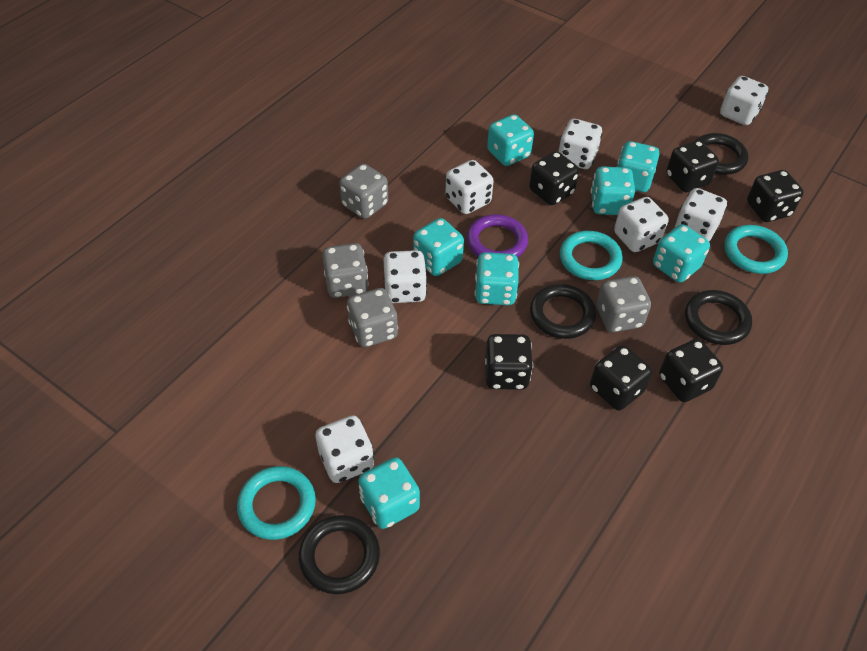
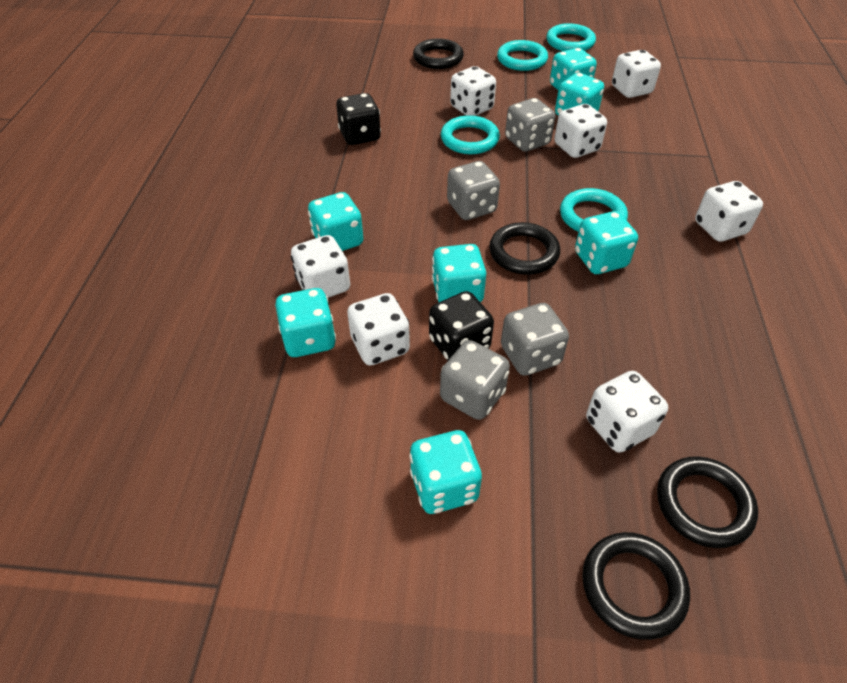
black dice: 6 -> 2
purple ring: 1 -> 0
turquoise ring: 3 -> 4

